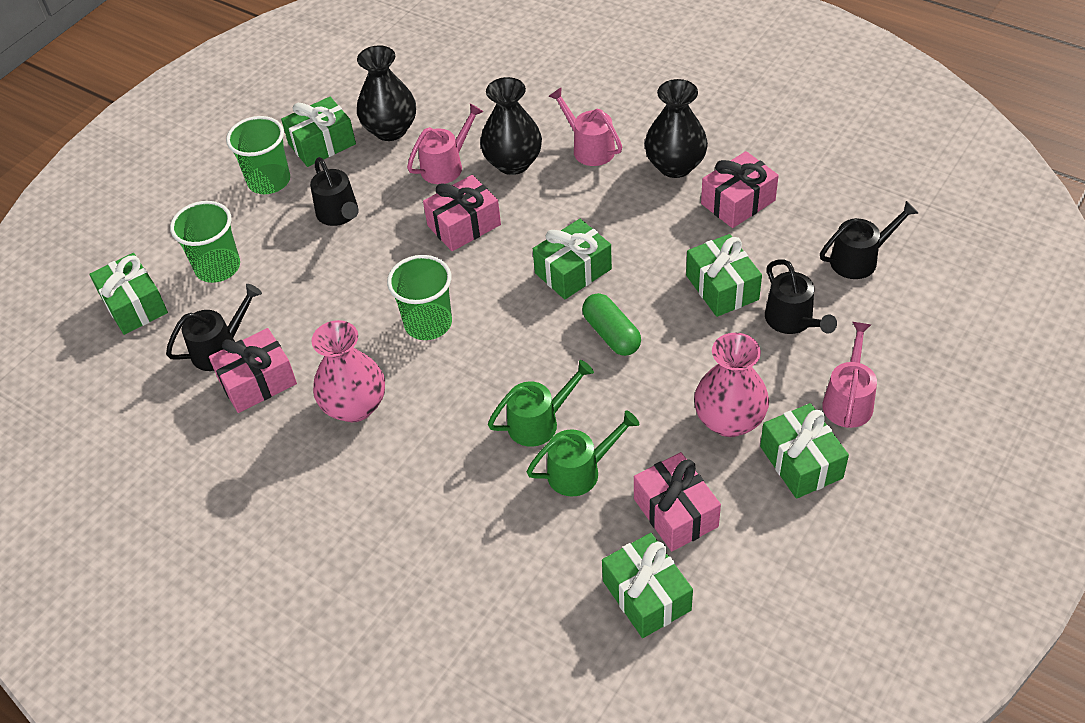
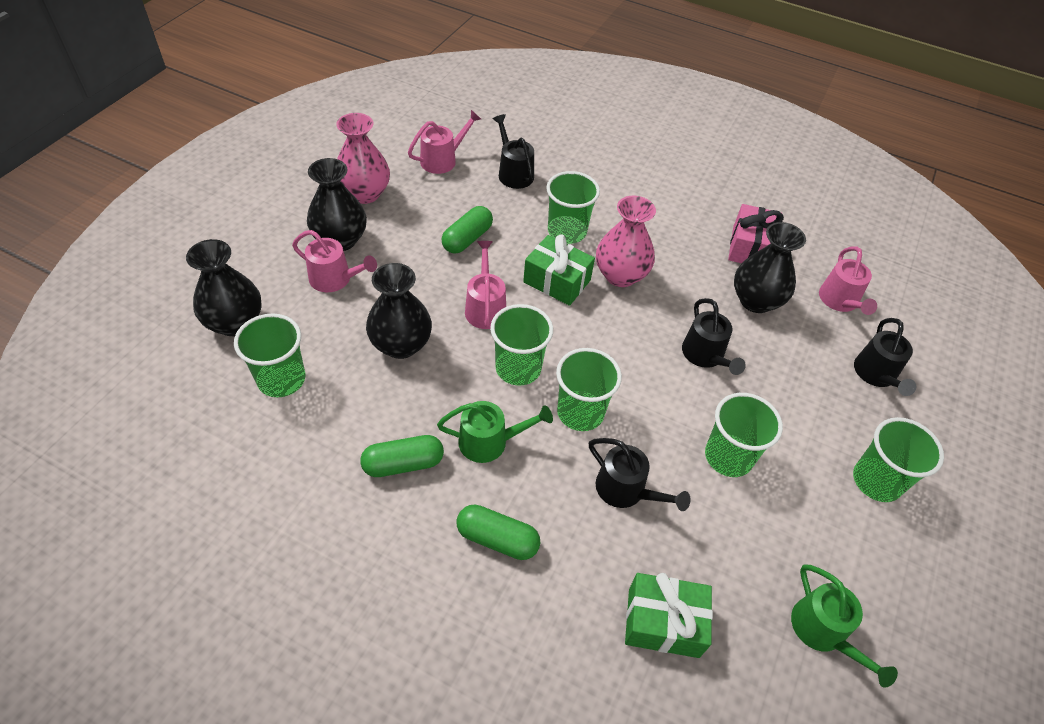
black vase: 3 -> 4
green capsule: 1 -> 3
green cup: 3 -> 6
green gift: 6 -> 2
pink gift: 4 -> 1
pink watering can: 3 -> 4

